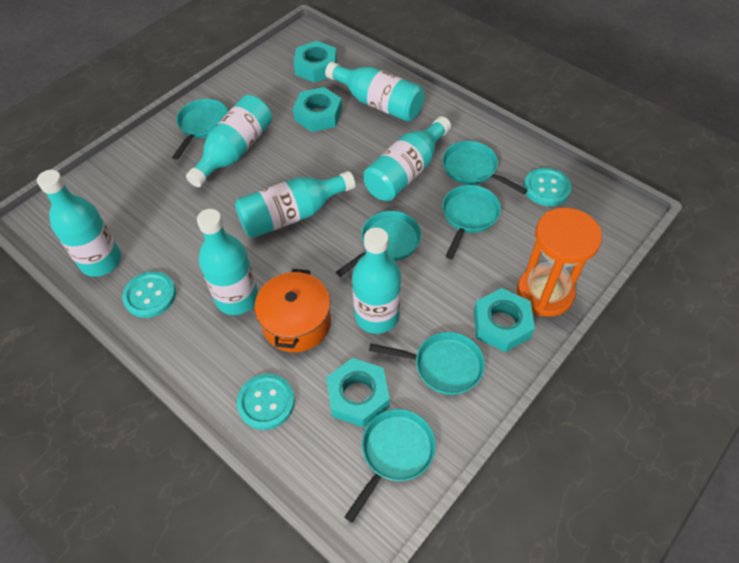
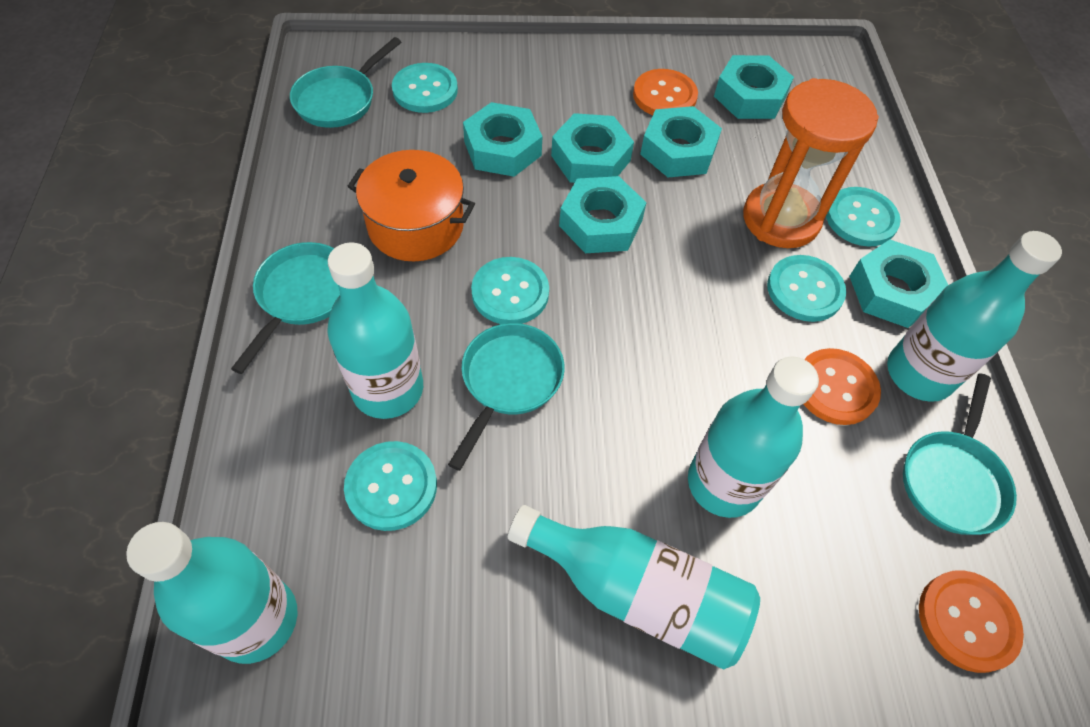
orange button: 0 -> 3
turquoise bottle: 7 -> 5
turquoise button: 3 -> 5
turquoise nut: 4 -> 6
turquoise pan: 6 -> 4

